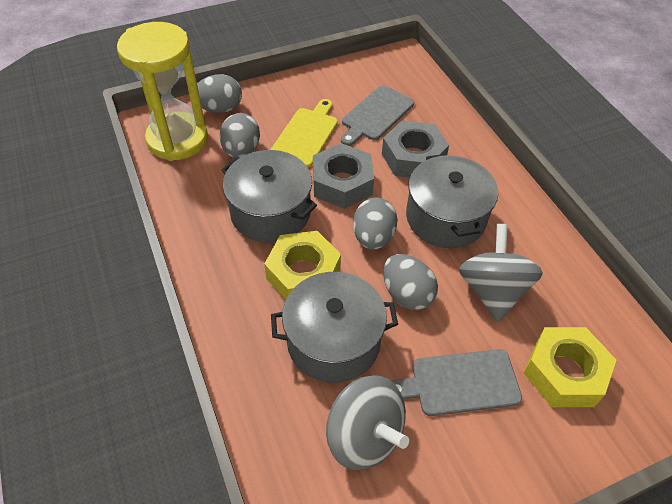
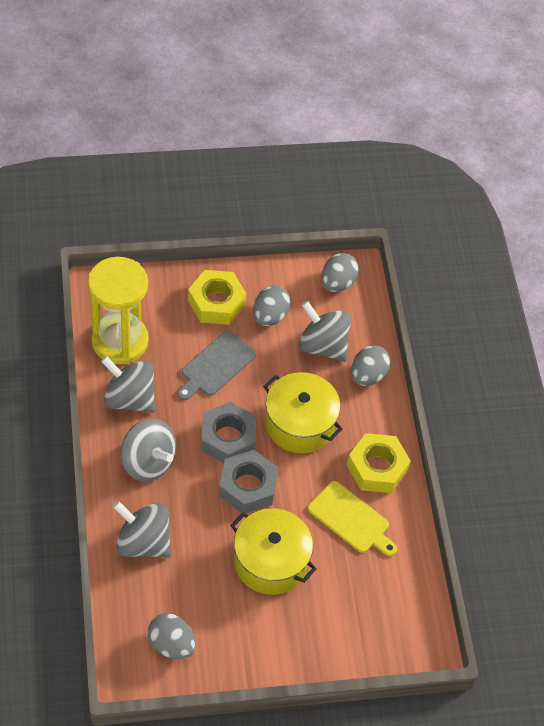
grey cutting board: 2 -> 1
grey pot: 3 -> 0
grey spinning top: 2 -> 4
yellow pot: 0 -> 2

